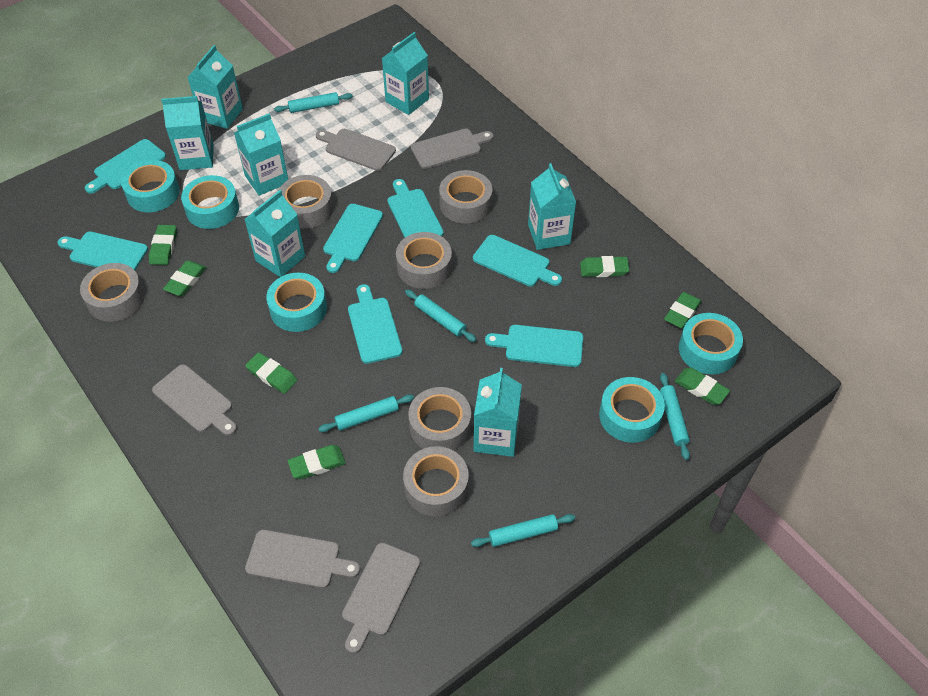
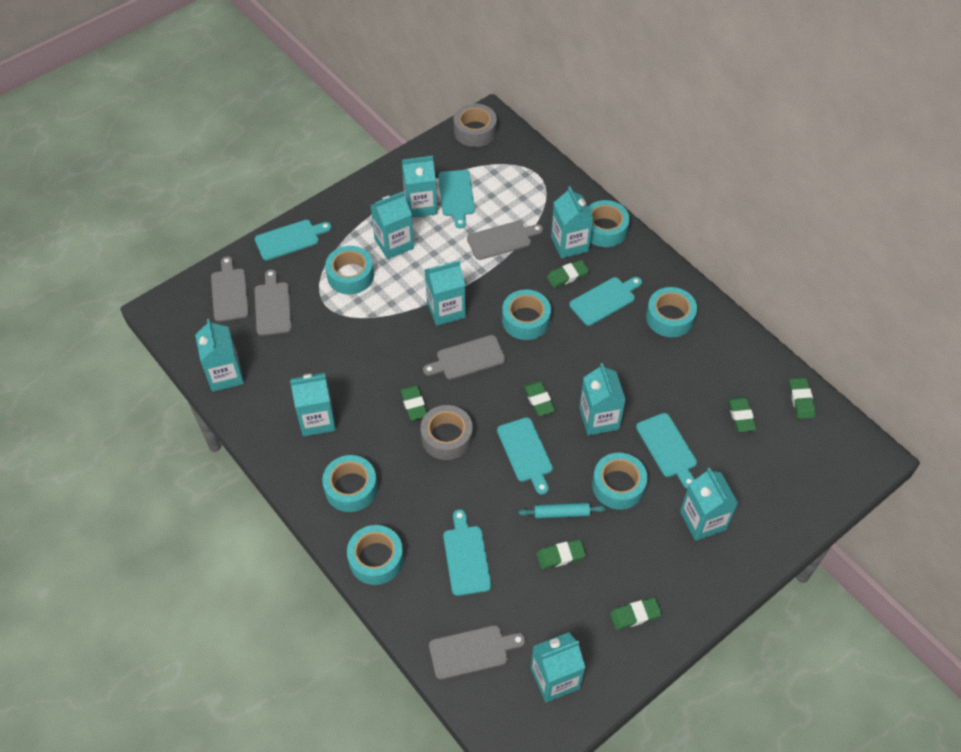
grey tape: 6 -> 2
turquoise carton: 7 -> 9
turquoise cutting board: 7 -> 6
turquoise rolling pin: 5 -> 1
turquoise tape: 5 -> 7

